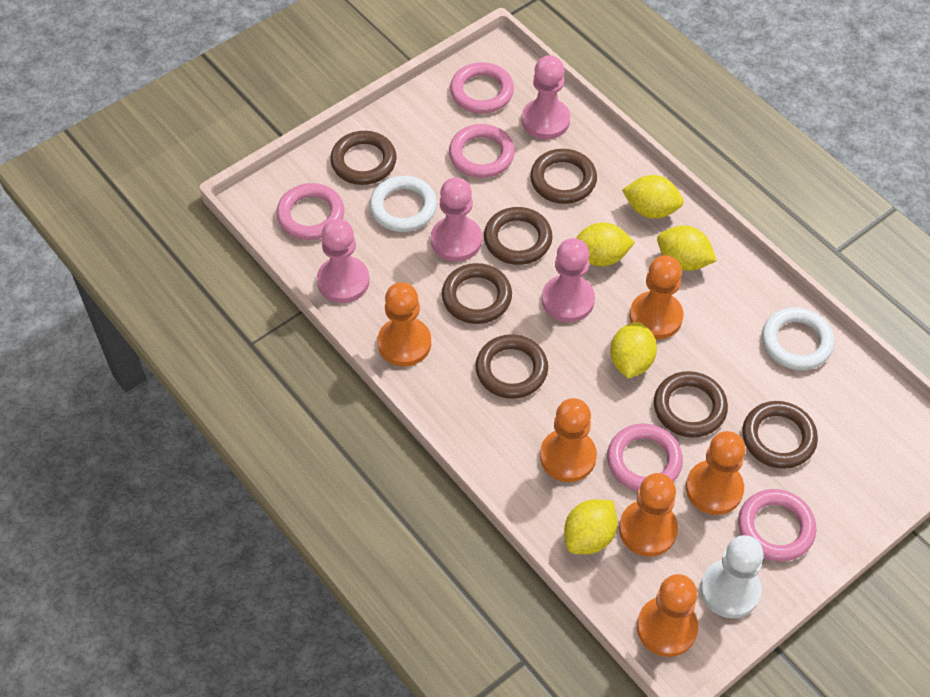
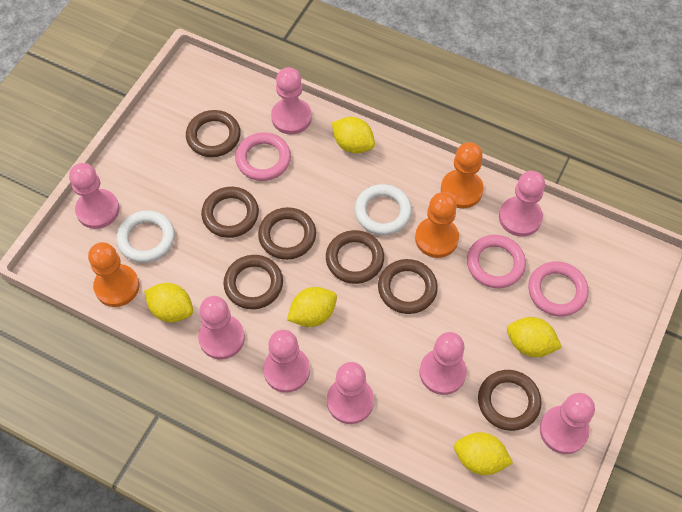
orange pawn: 6 -> 3
pink pawn: 4 -> 8
pink ring: 5 -> 3
white pawn: 1 -> 0

